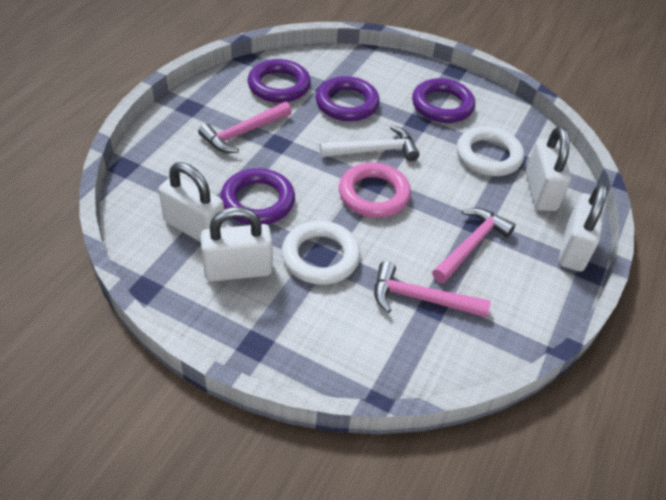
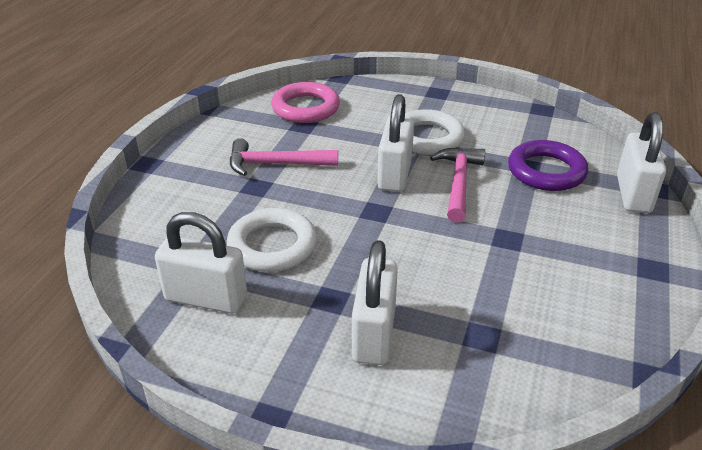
pink hammer: 3 -> 2
purple ring: 4 -> 1
white hammer: 1 -> 0

